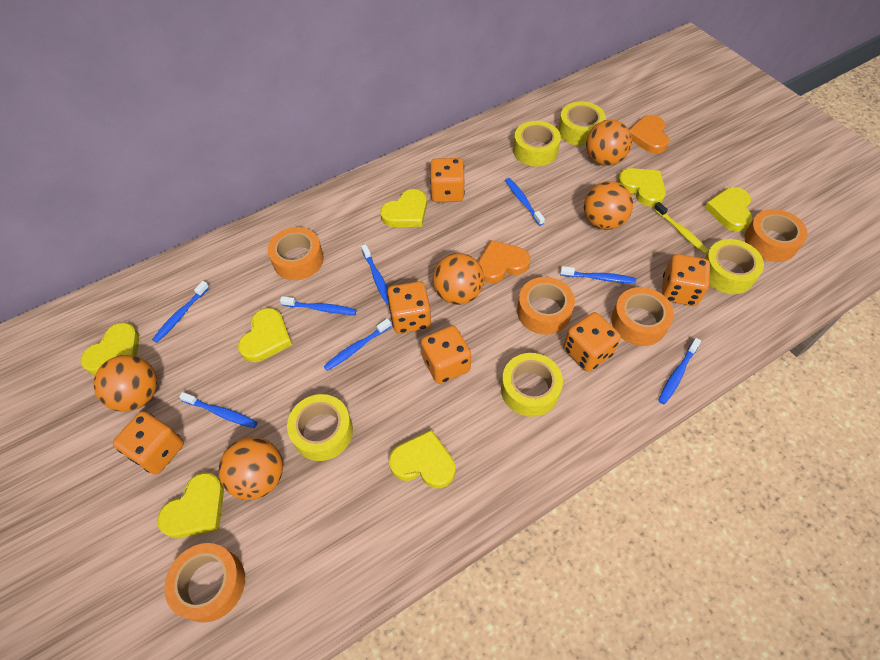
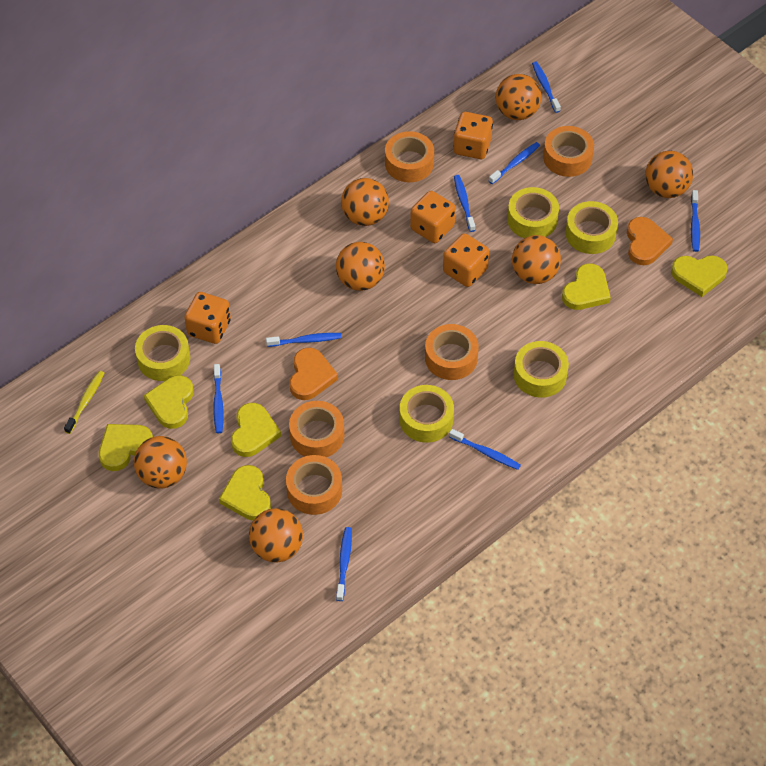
orange ball: 5 -> 7
orange dice: 6 -> 4
yellow heart: 7 -> 6

